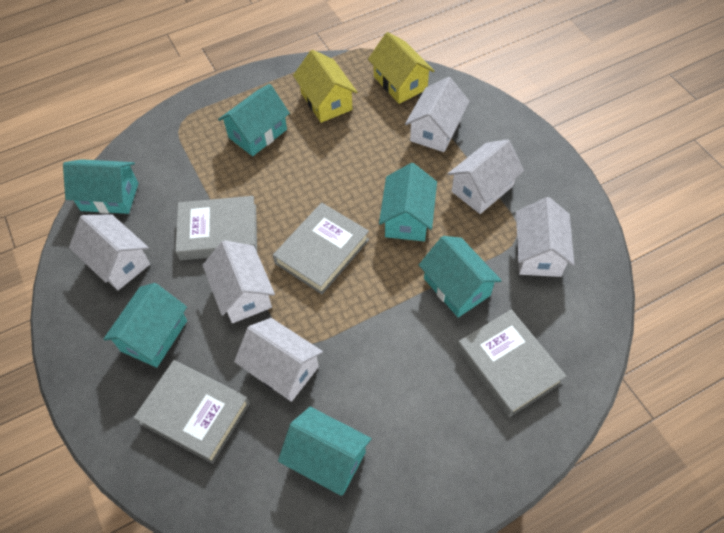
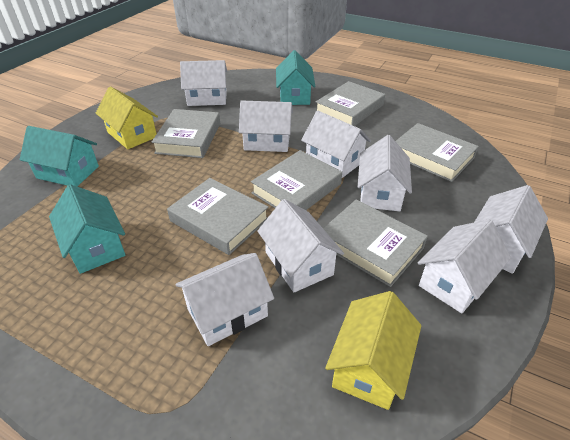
grey book: 4 -> 6
turquoise house: 6 -> 3
white house: 6 -> 8

